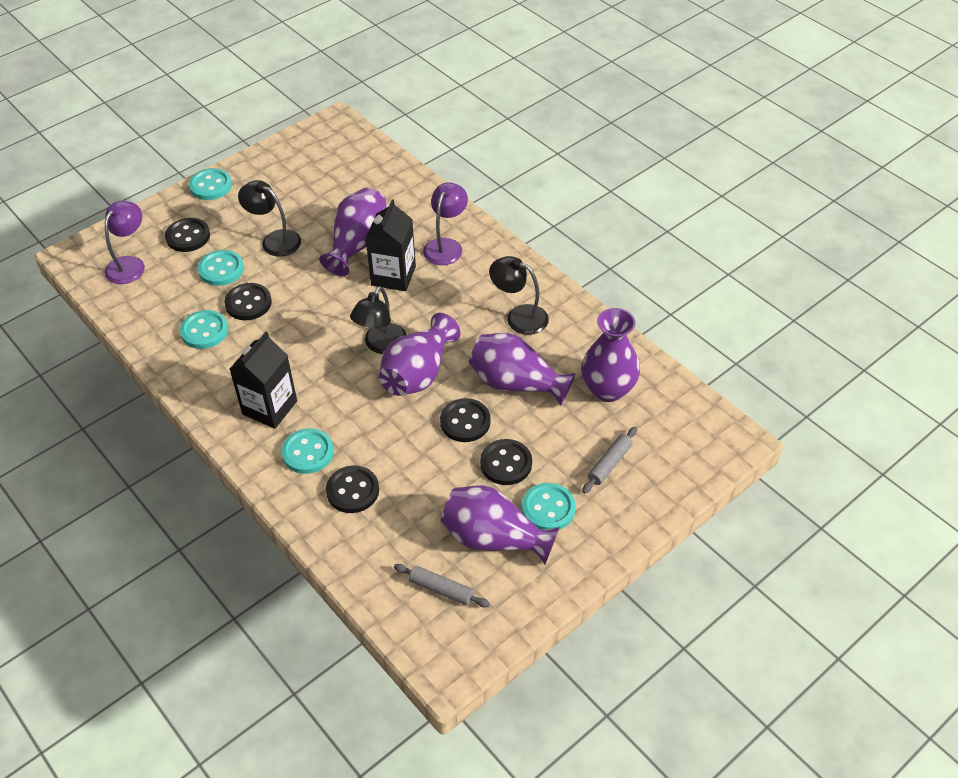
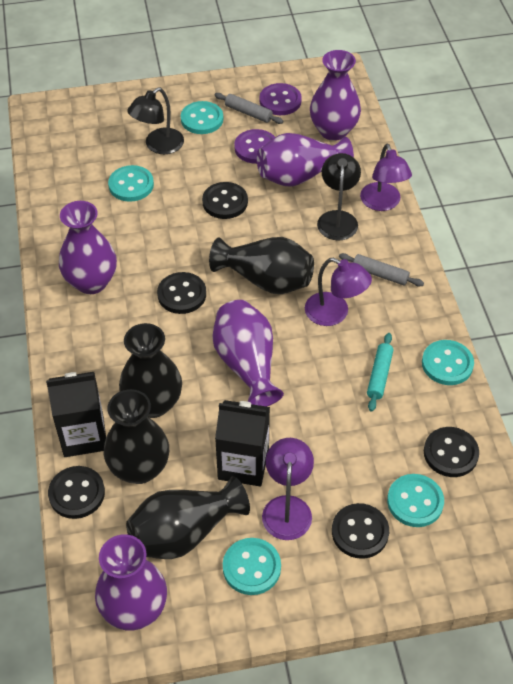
black lamp: 3 -> 2
black vase: 0 -> 4
purple button: 0 -> 2
purple lamp: 2 -> 3
turquoise rolling pin: 0 -> 1

